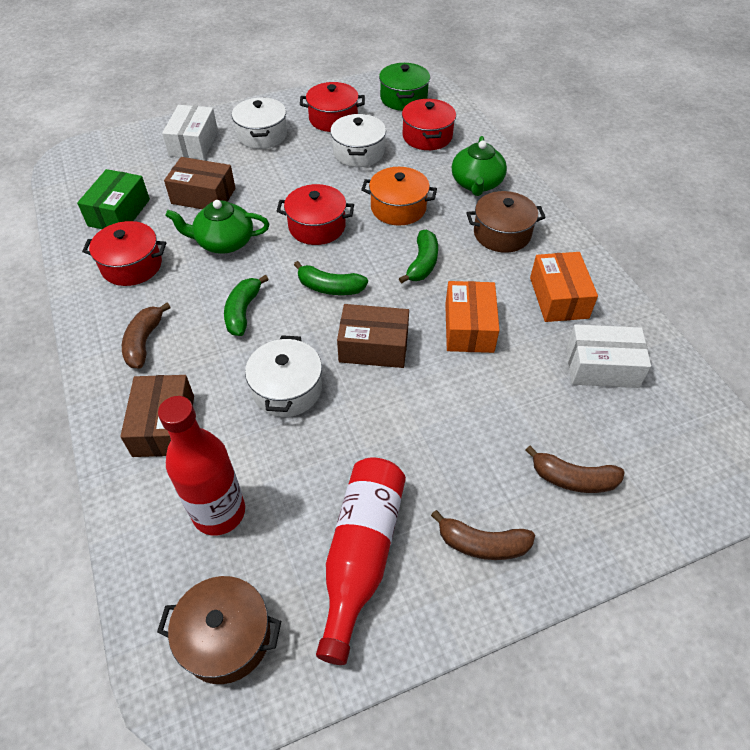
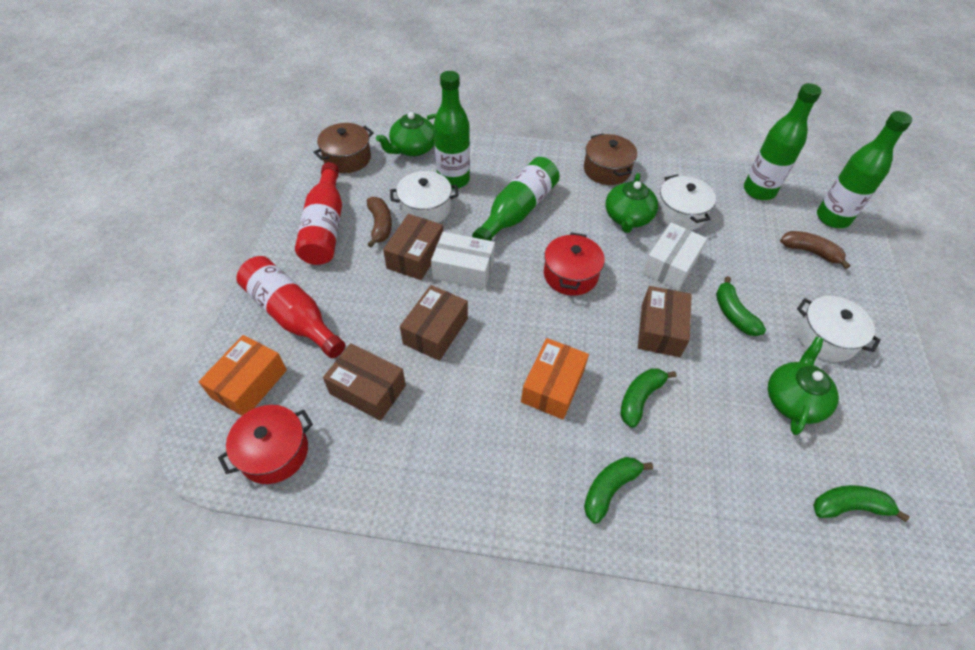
brown banana: 3 -> 2
brown box: 3 -> 4
green banana: 3 -> 4
green bottle: 0 -> 4
green box: 1 -> 0
green pot: 1 -> 0
green teapot: 2 -> 3
orange pot: 1 -> 0
red pot: 4 -> 2

